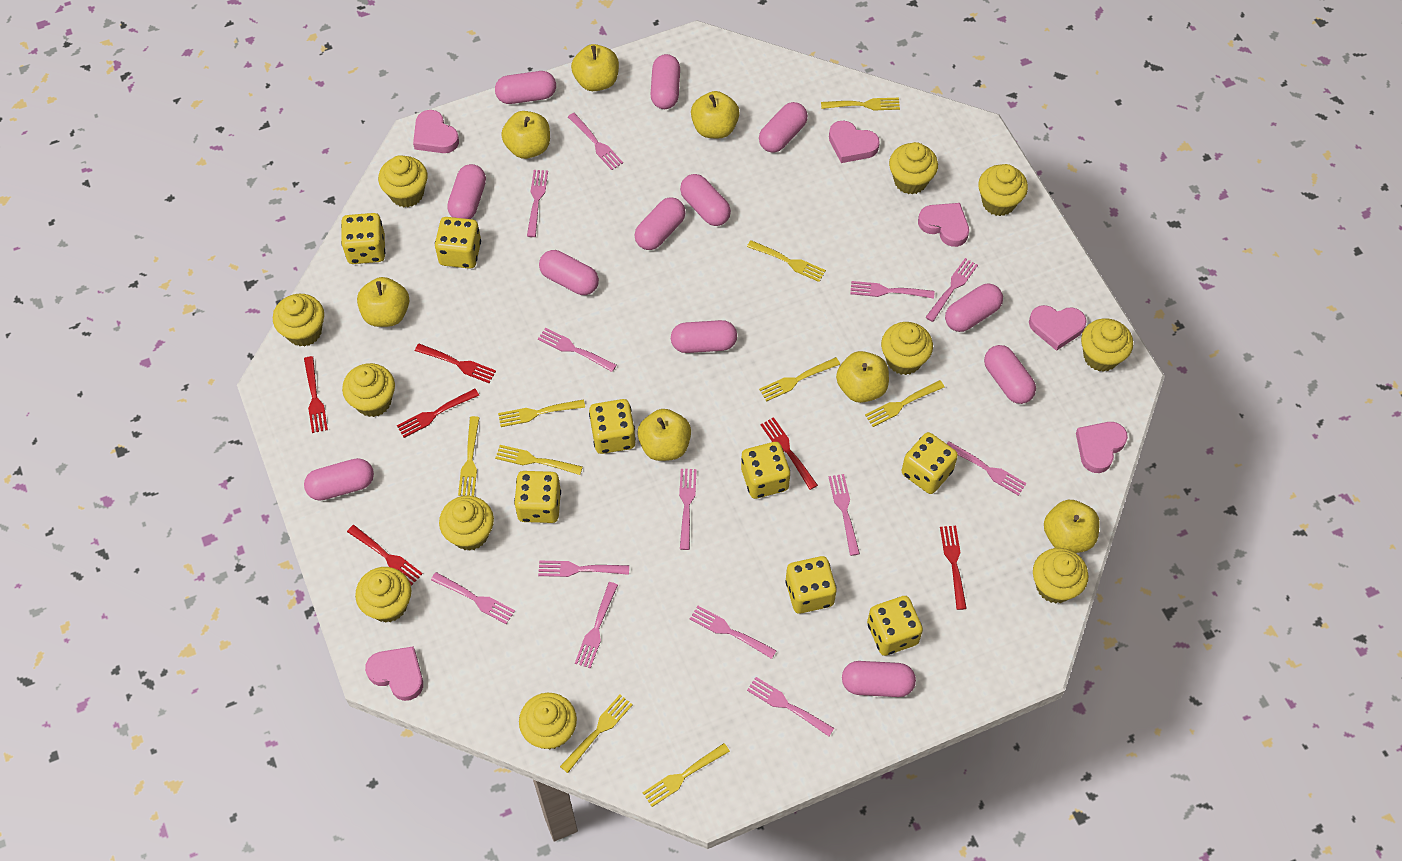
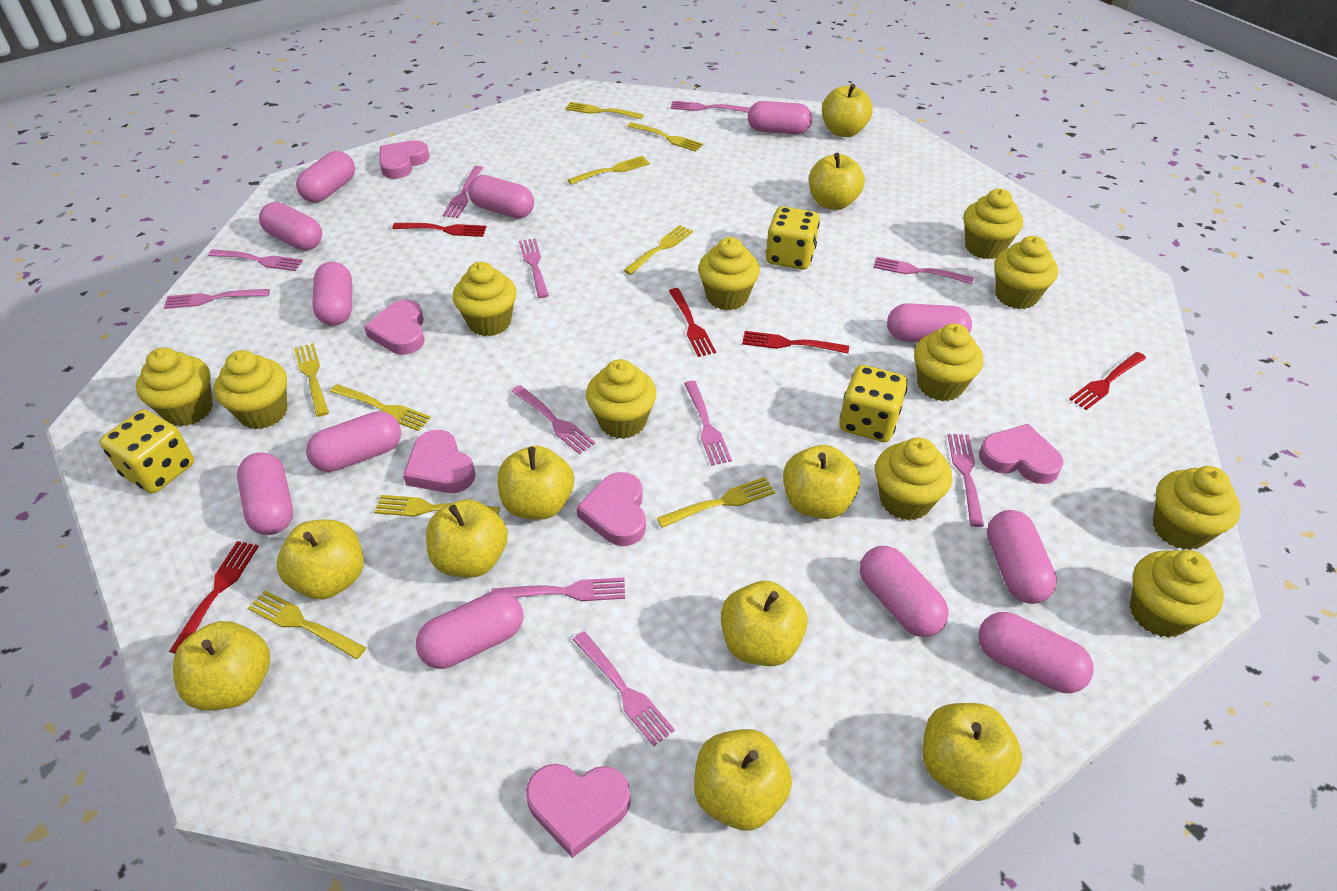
pink fork: 13 -> 11
red fork: 6 -> 5
yellow apple: 7 -> 10
yellow dice: 8 -> 3

